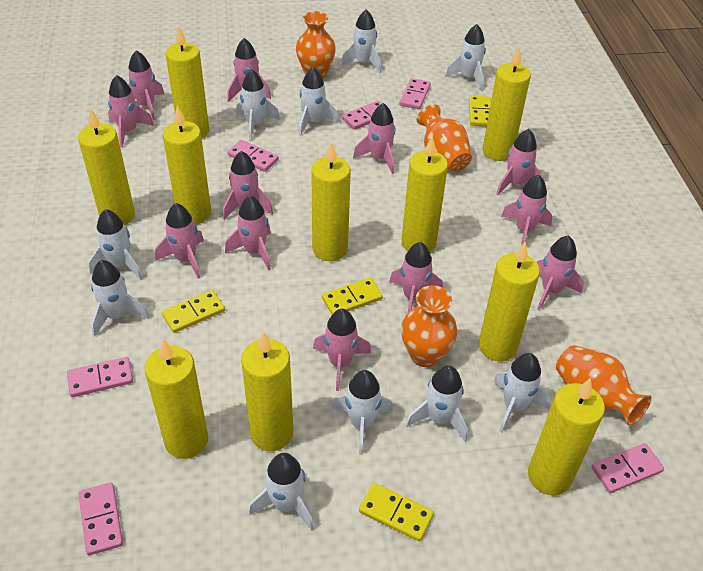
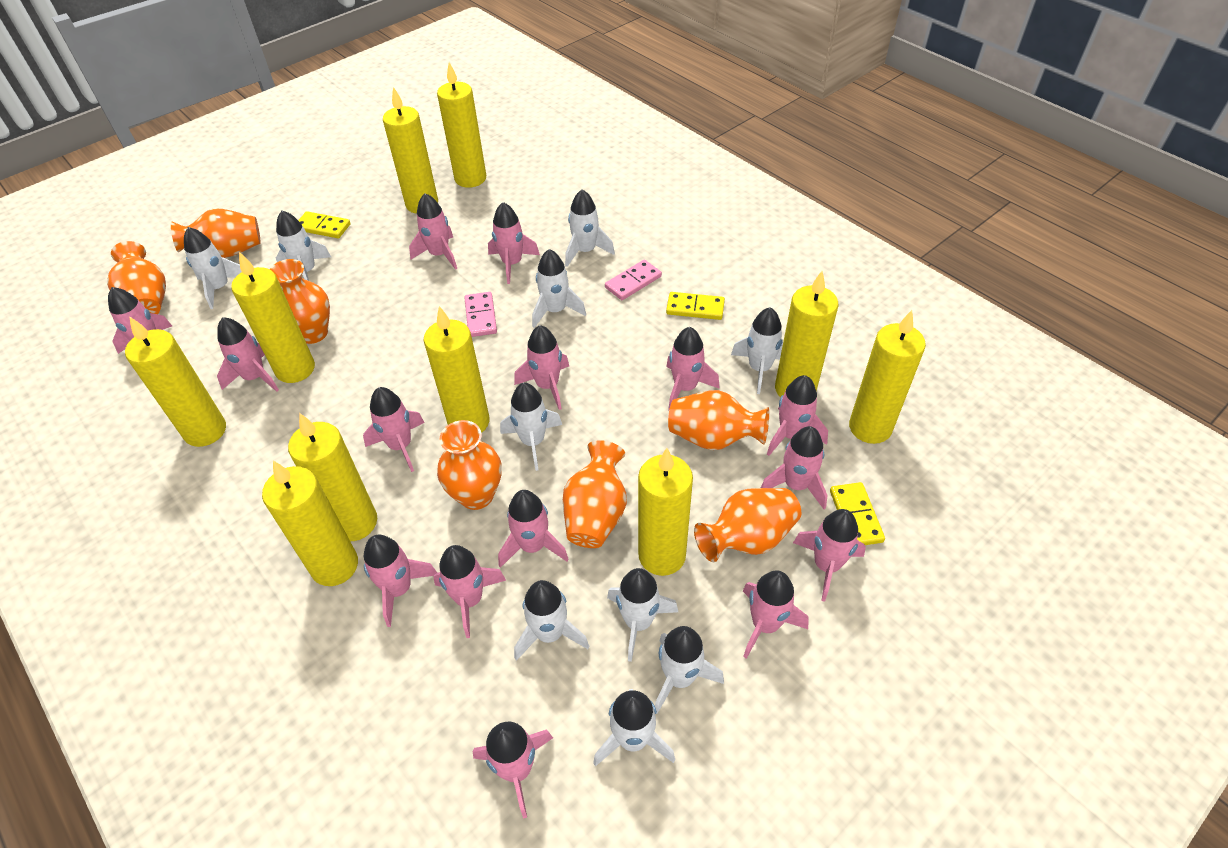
orange vase: 4 -> 7
pink domino: 6 -> 2
pink rocket: 12 -> 15
yellow domino: 4 -> 3

